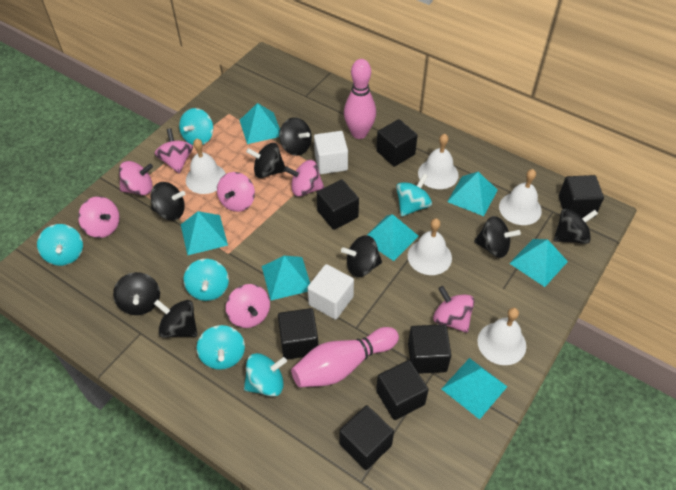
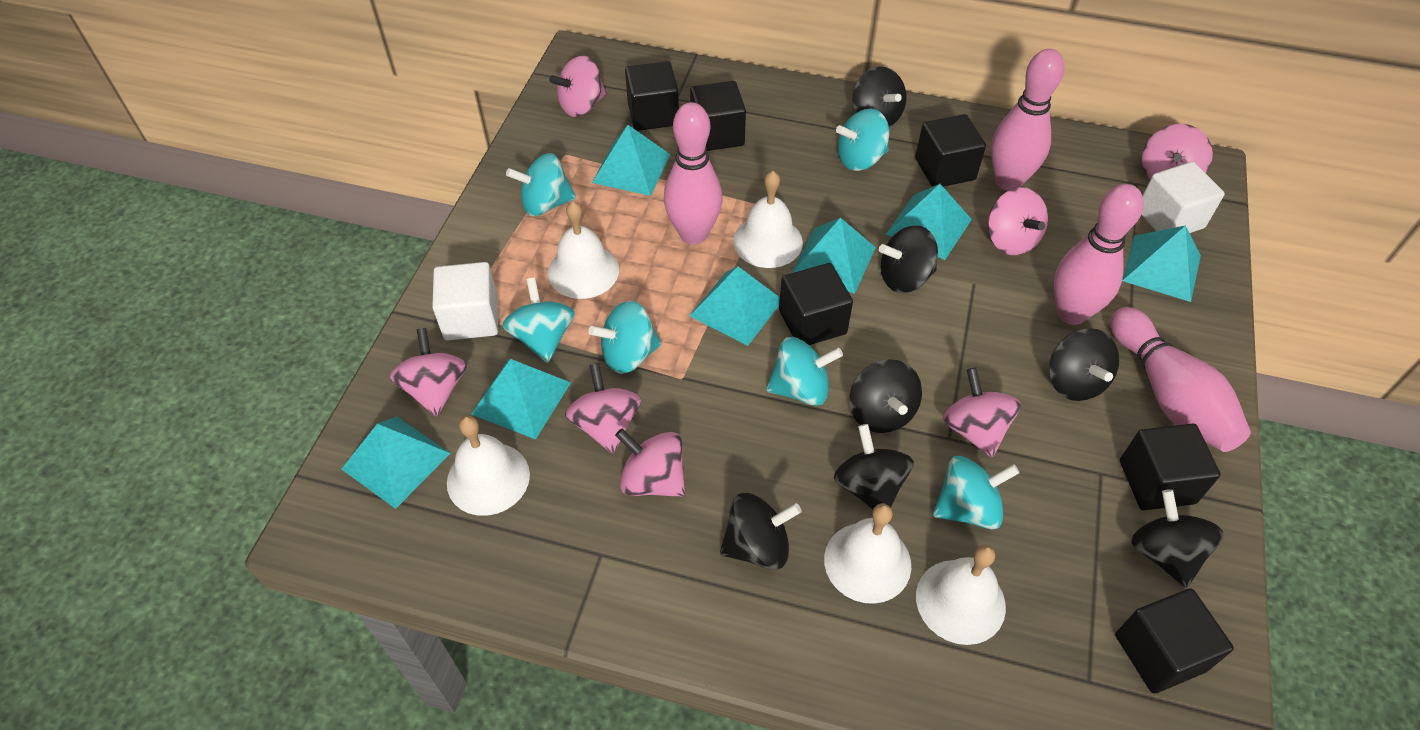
black cube: 7 -> 6
black spinning top: 8 -> 7
pink bowling pin: 2 -> 4

